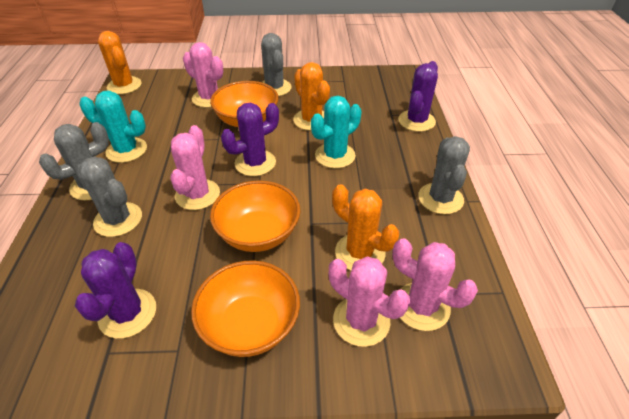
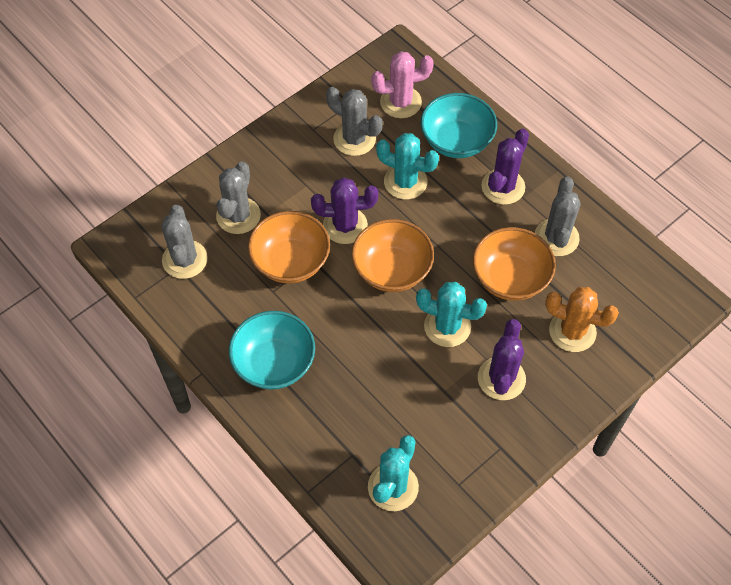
orange cactus: 3 -> 1
pink cactus: 4 -> 1
turquoise bowl: 0 -> 2
turquoise cactus: 2 -> 3

